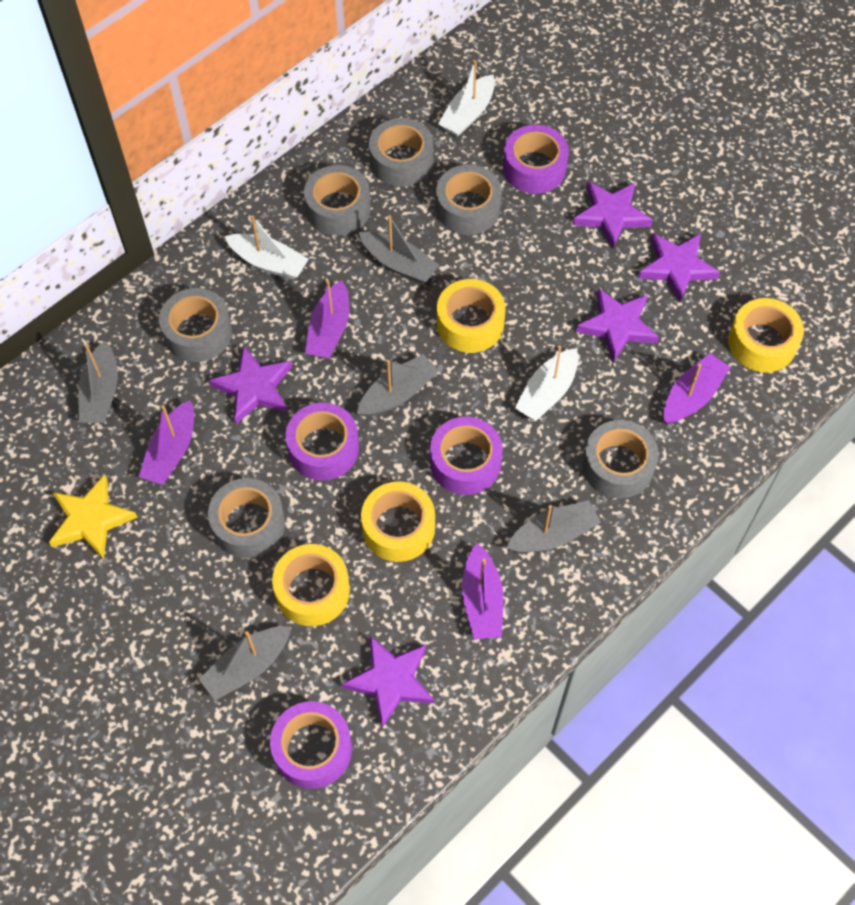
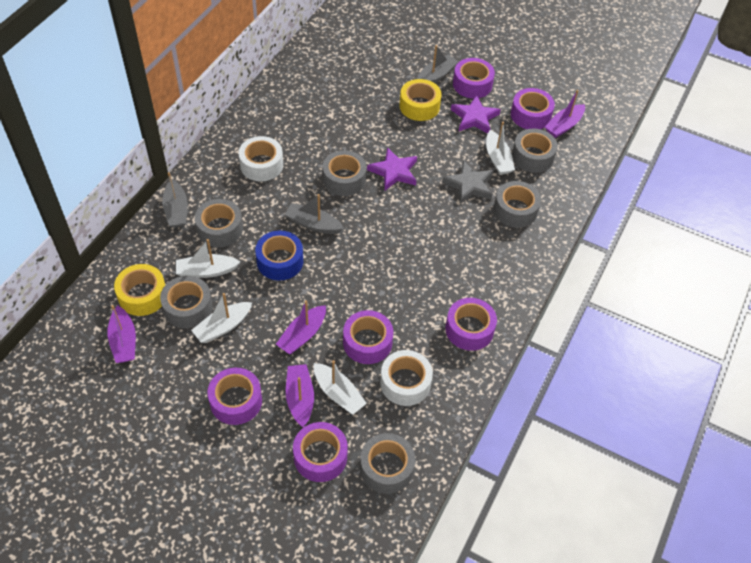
blue tape: 0 -> 1
grey boat: 5 -> 3
grey star: 0 -> 1
purple star: 5 -> 2
purple tape: 4 -> 6
white boat: 3 -> 4
white tape: 0 -> 2
yellow star: 1 -> 0
yellow tape: 4 -> 2

